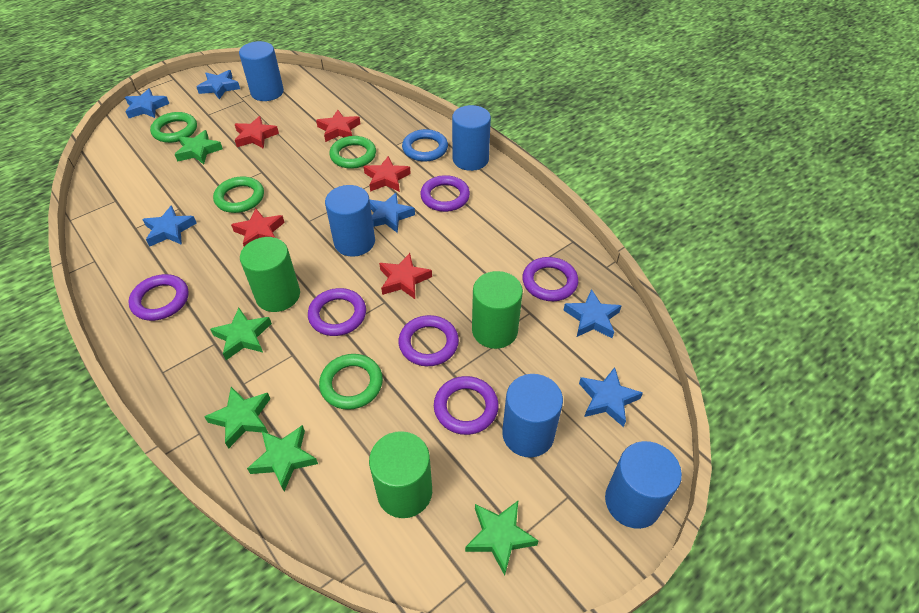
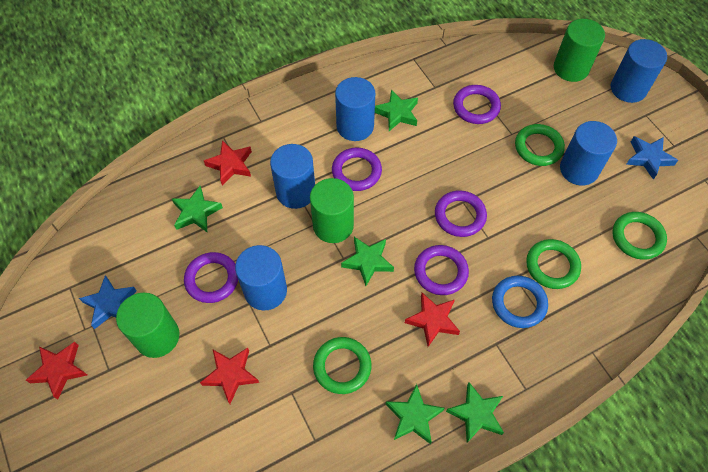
blue star: 6 -> 2
purple ring: 6 -> 5
red star: 5 -> 4

